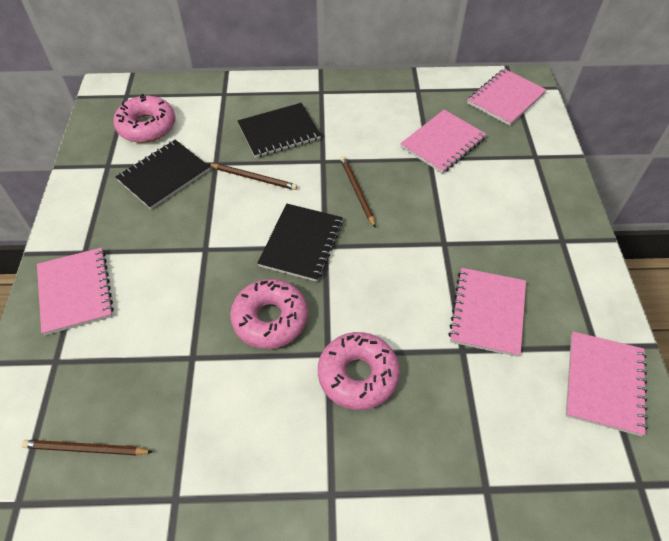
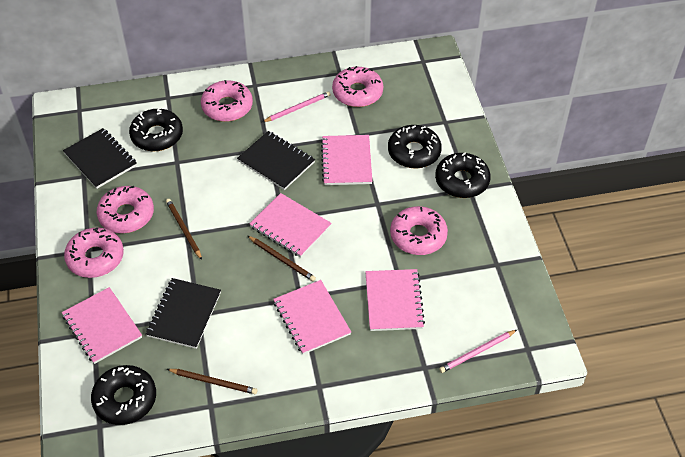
black donut: 0 -> 4
pink donut: 3 -> 5
pink pencil: 0 -> 2

